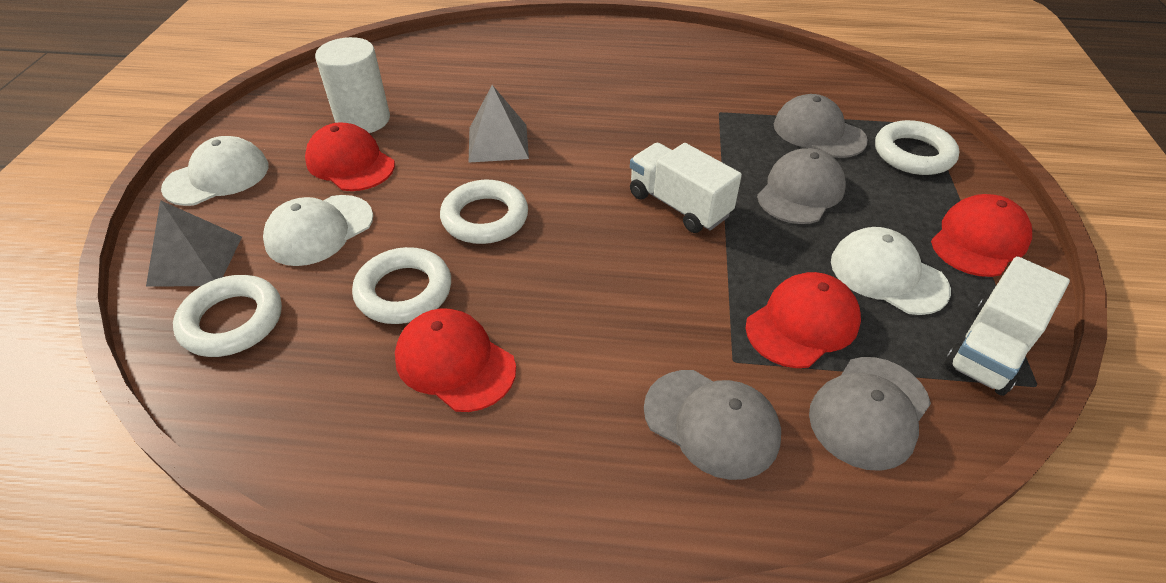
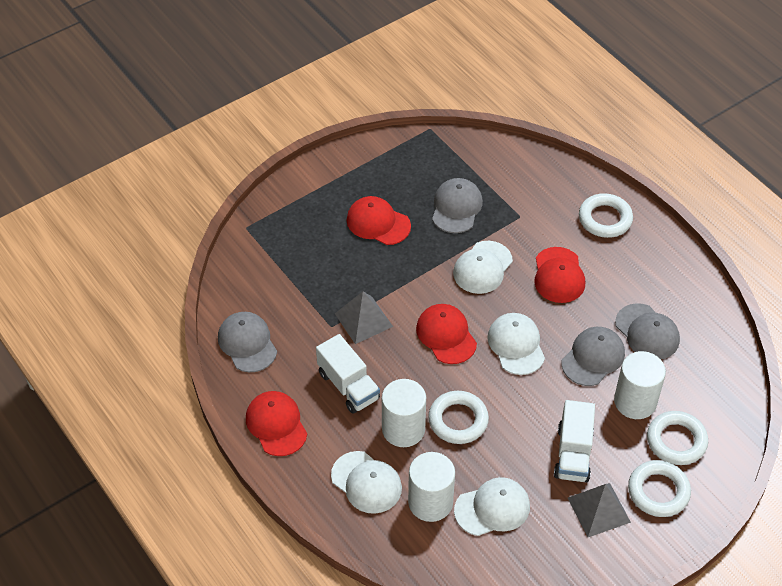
white cap: 3 -> 4
white cylinder: 1 -> 3

